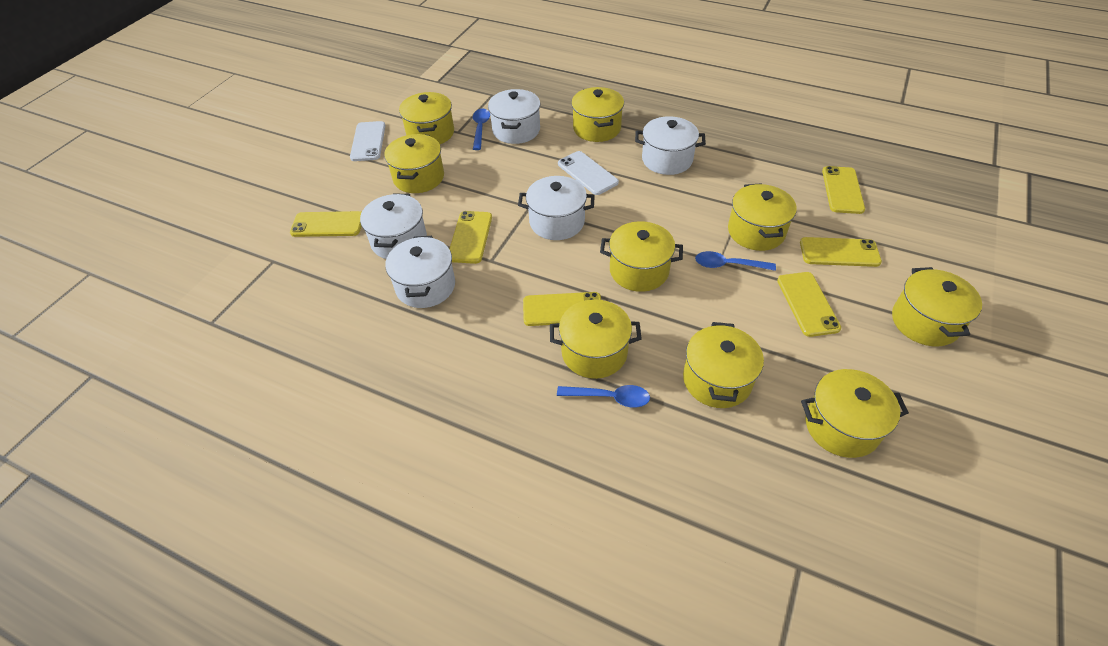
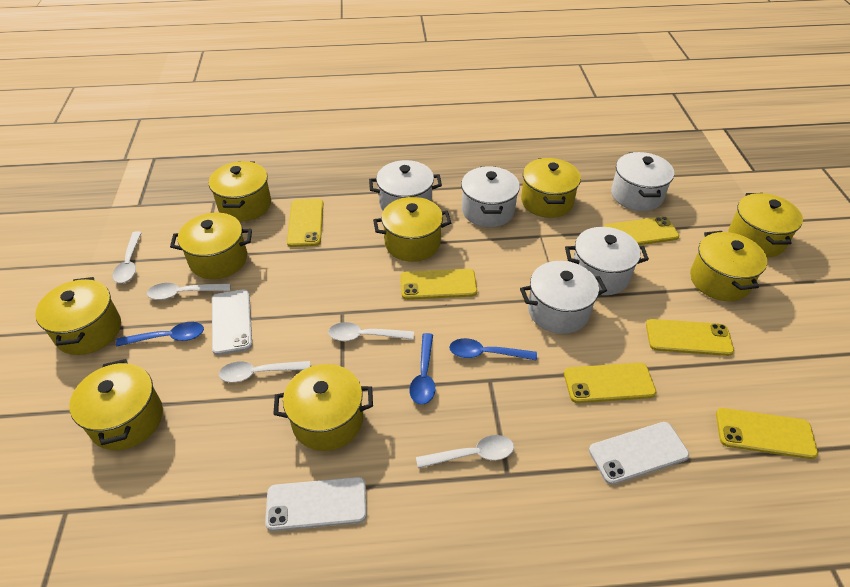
white phone: 2 -> 3
white spoon: 0 -> 5

